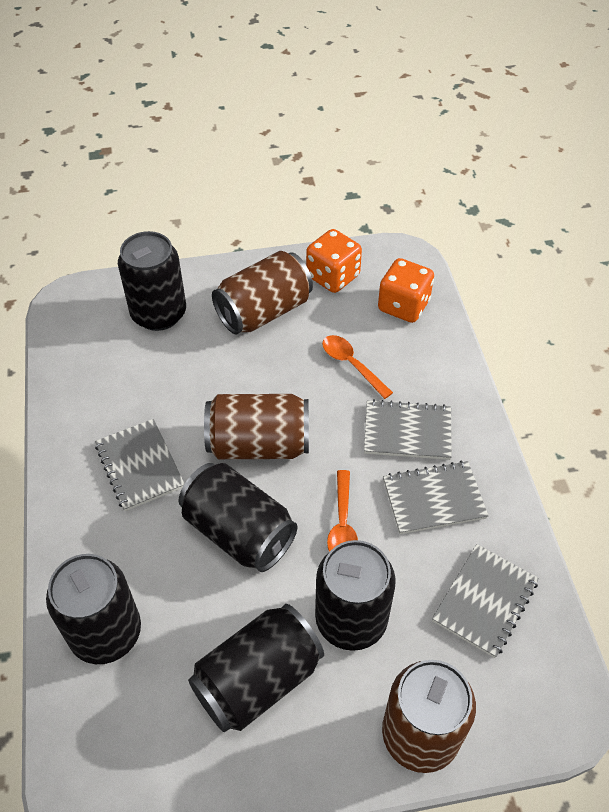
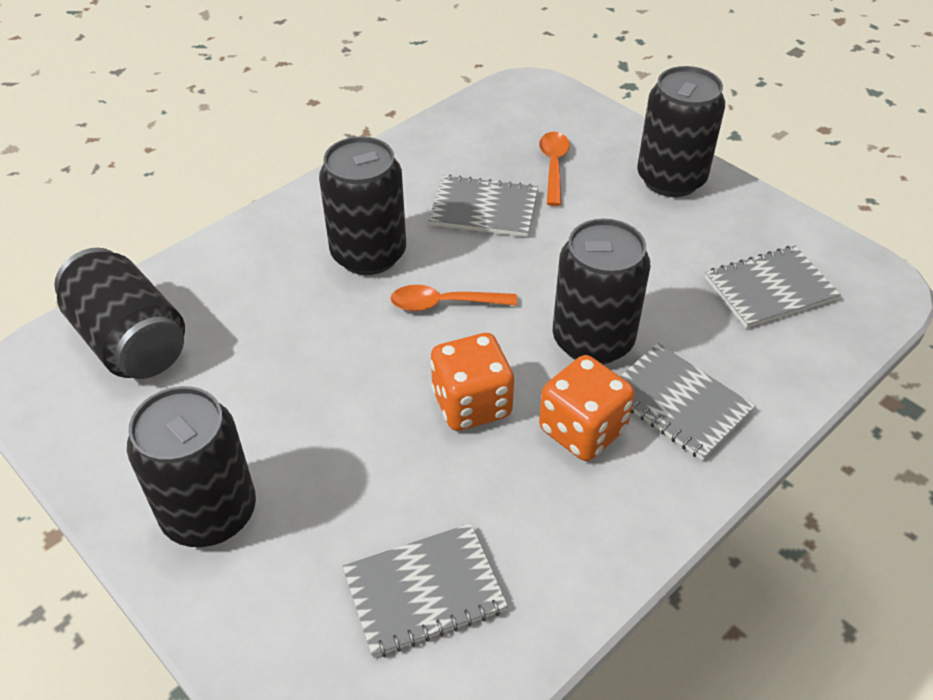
brown can: 3 -> 0

